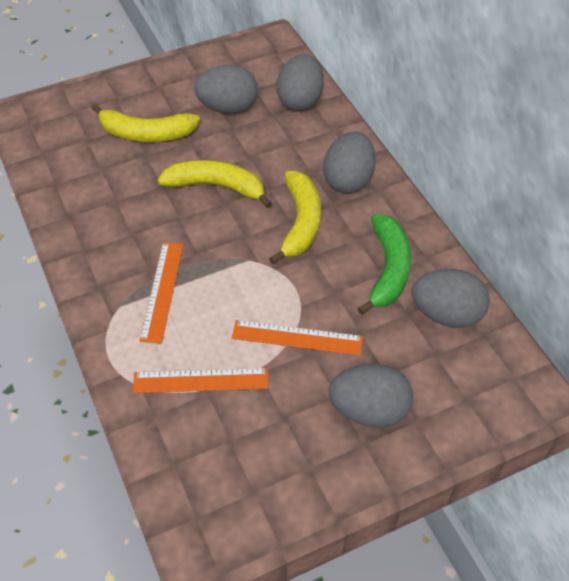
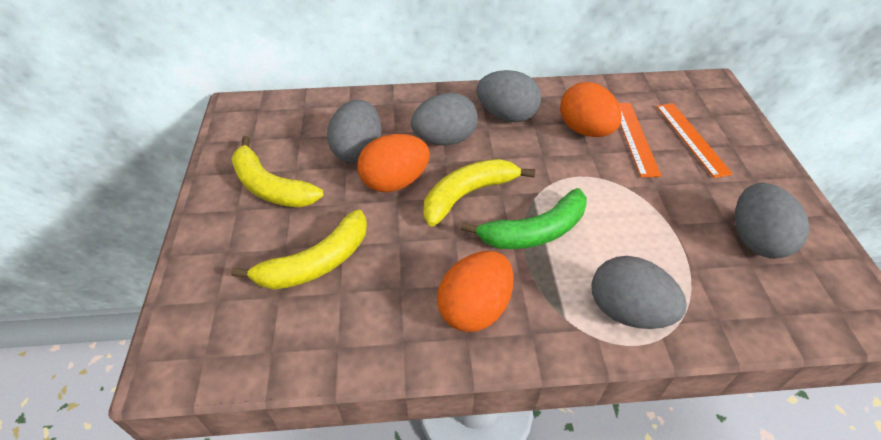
orange egg: 0 -> 3
orange ruler: 3 -> 2

